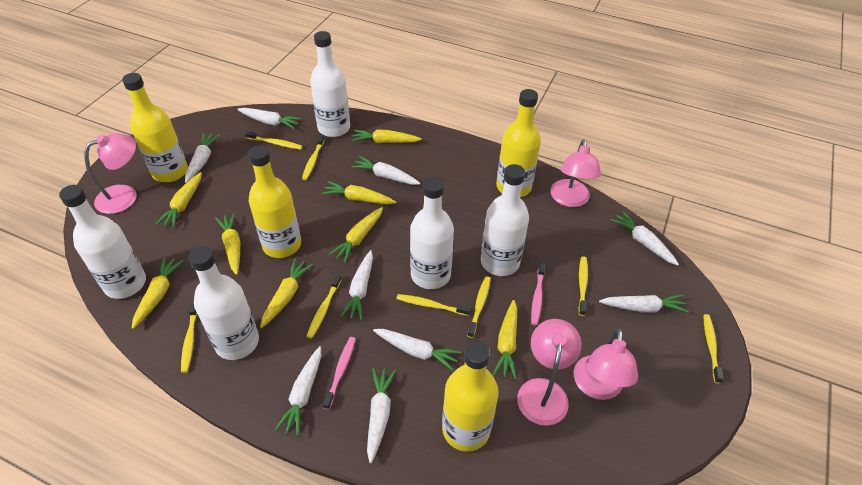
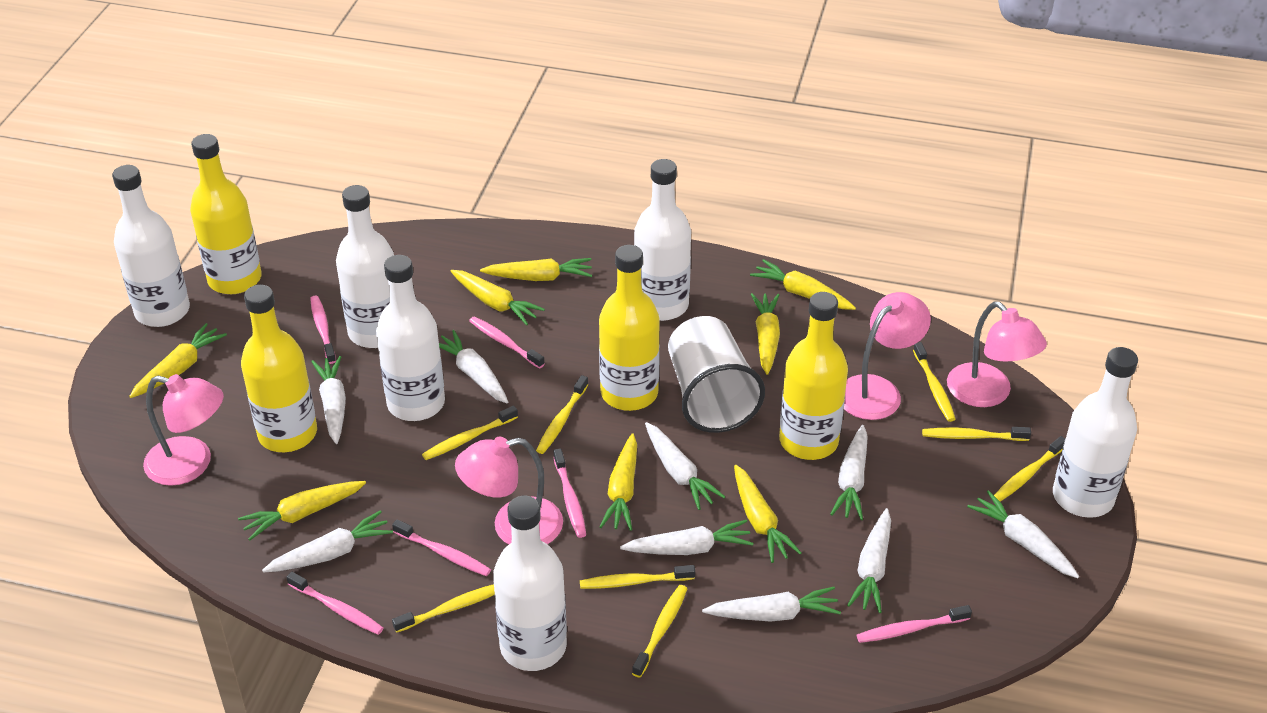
pink toothbrush: 2 -> 6
white bottle: 5 -> 6
white cup: 0 -> 1

